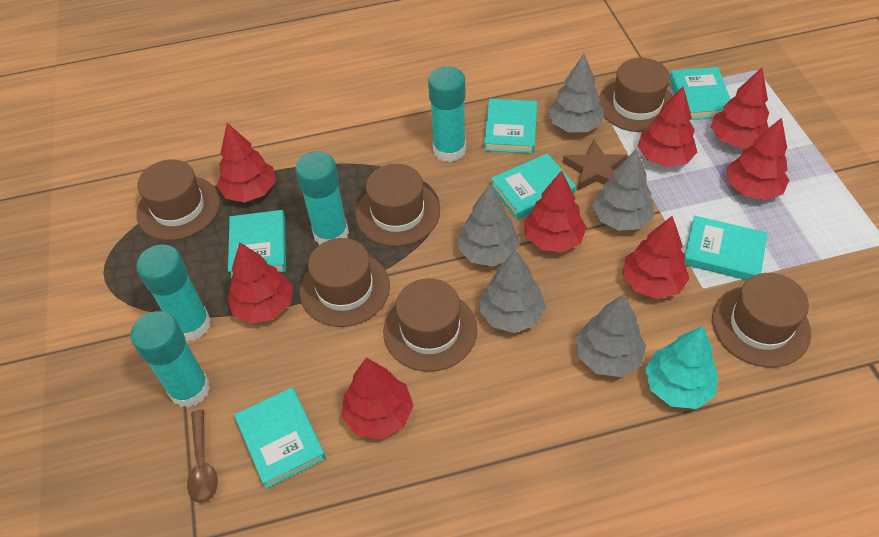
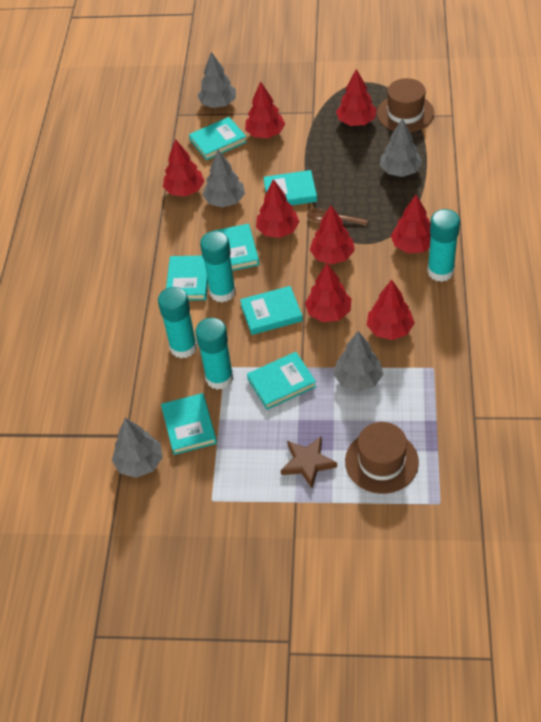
brown hat: 6 -> 2
turquoise book: 6 -> 7
turquoise tree: 1 -> 0

